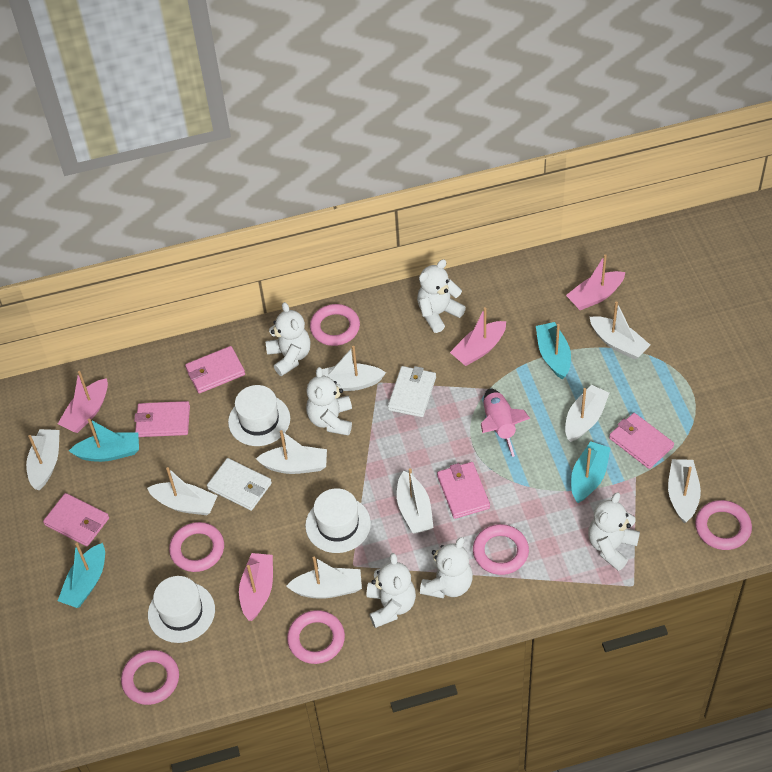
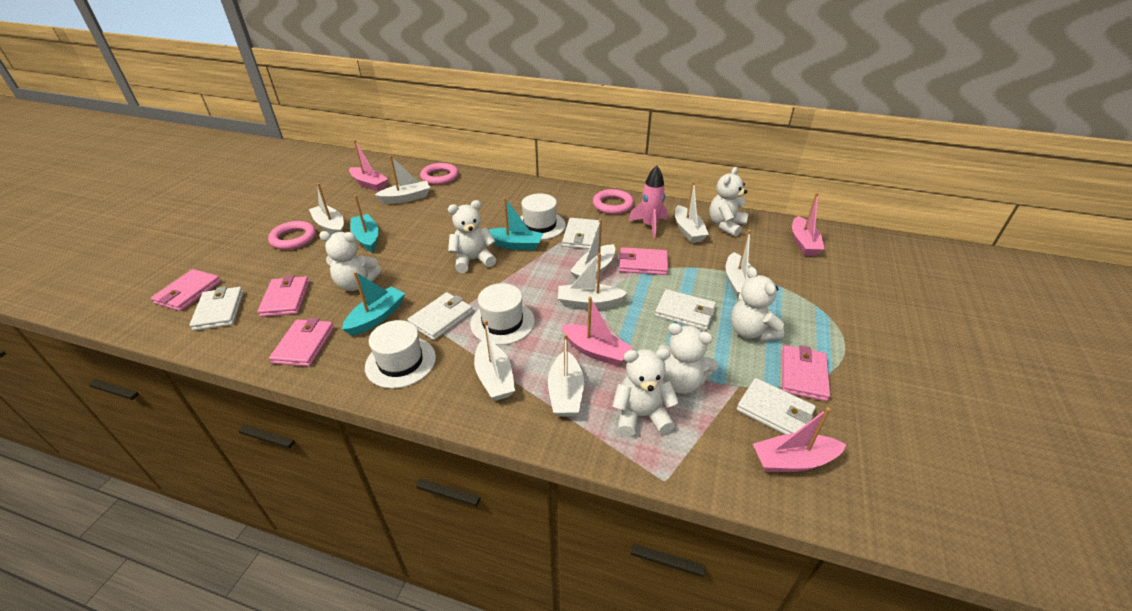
pink ring: 6 -> 3
turquoise boat: 4 -> 3
white boat: 9 -> 8
white wallet: 2 -> 5

